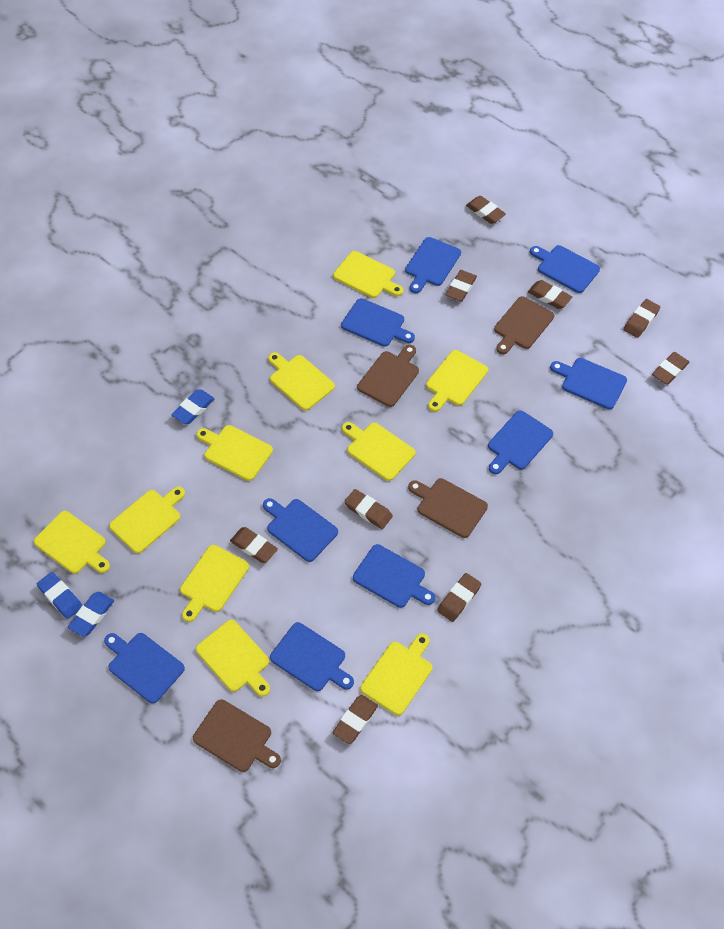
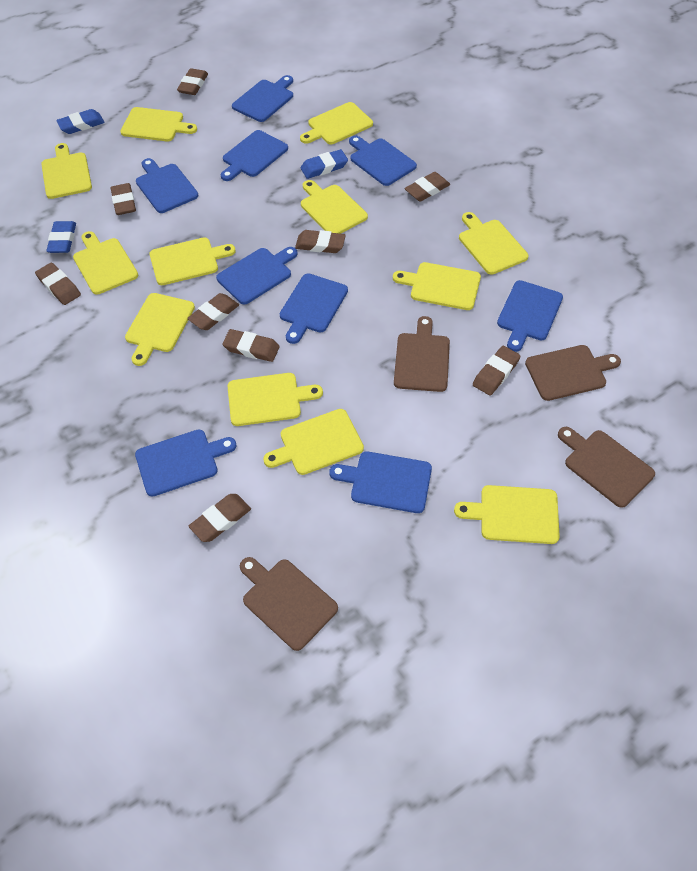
yellow cutting board: 10 -> 12

